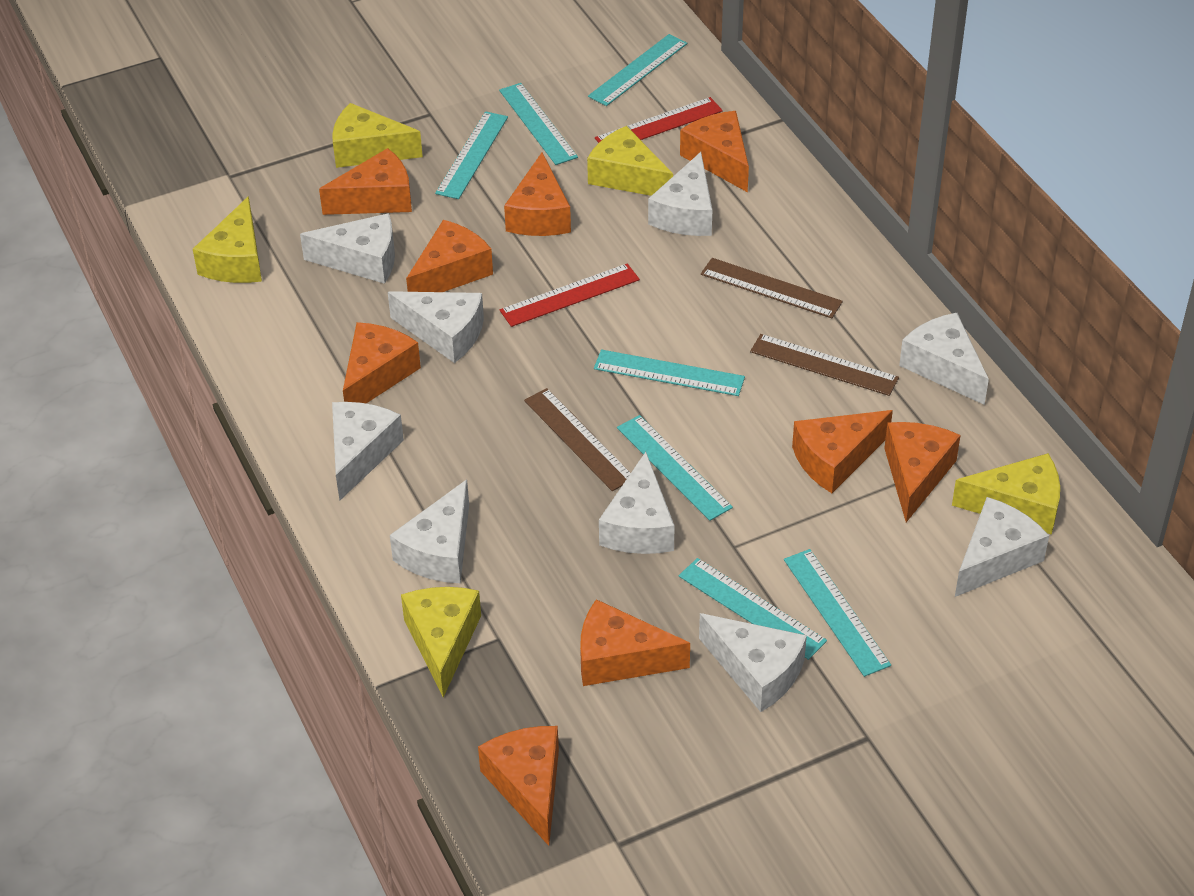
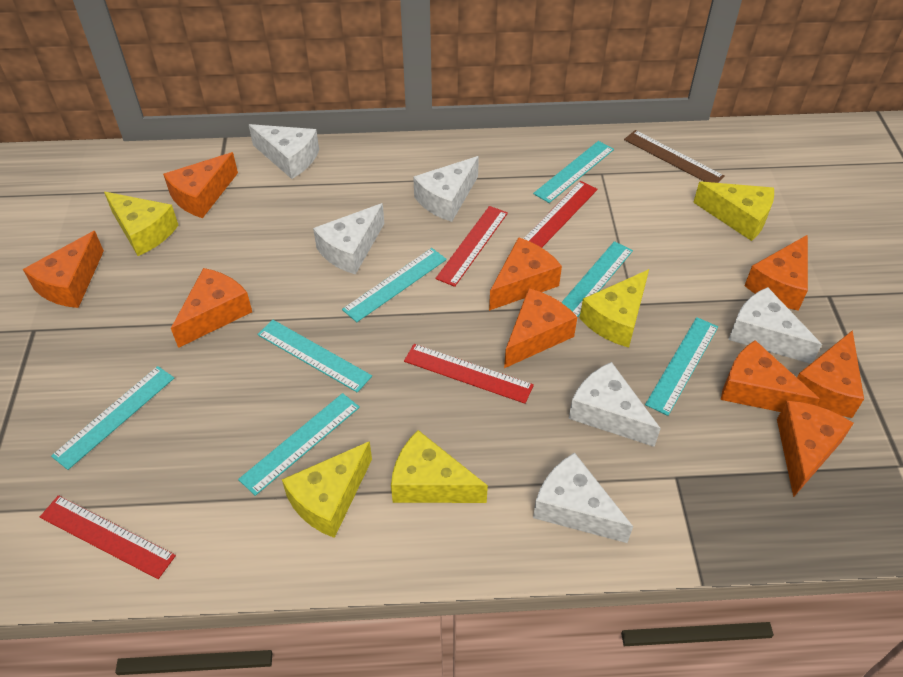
brown ruler: 3 -> 1
red ruler: 2 -> 4
white cheese: 9 -> 6

